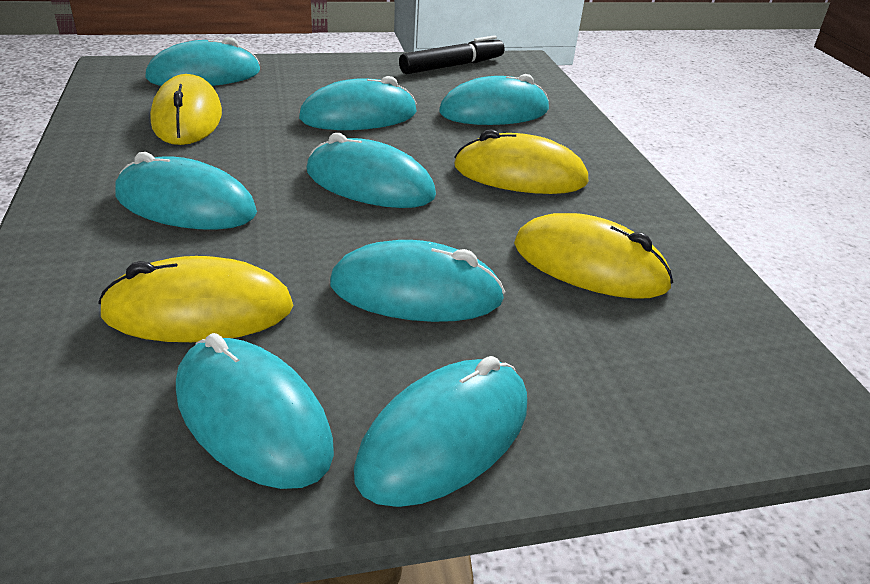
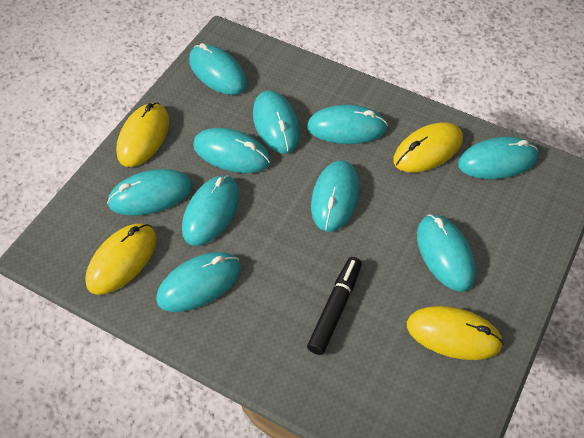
turquoise mouse: 8 -> 10

